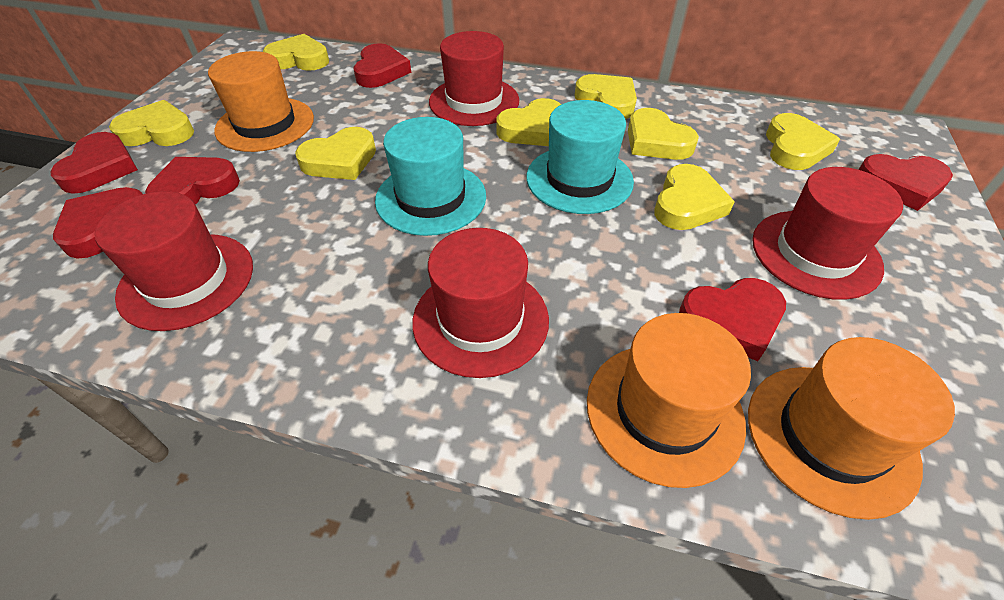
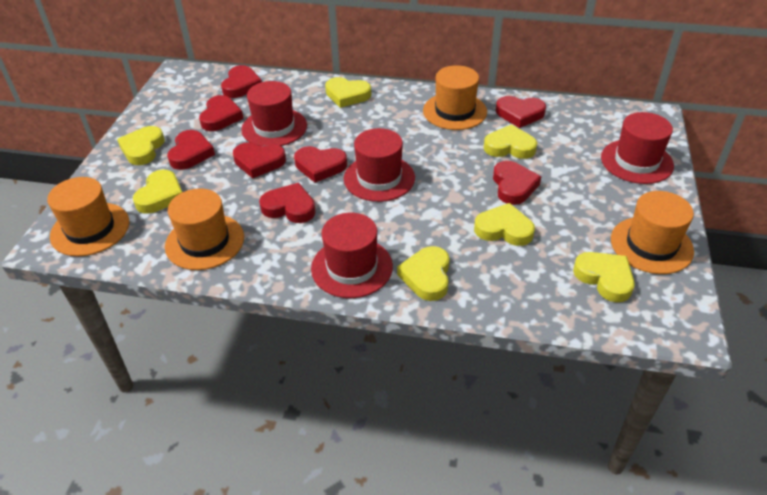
orange hat: 3 -> 4
red heart: 6 -> 8
turquoise hat: 2 -> 0
yellow heart: 8 -> 7

